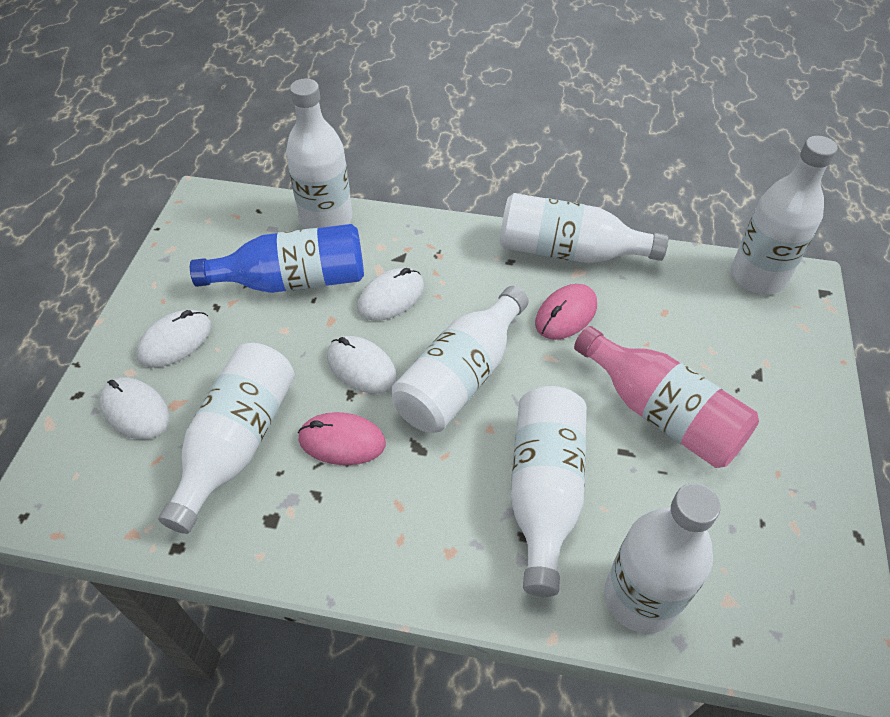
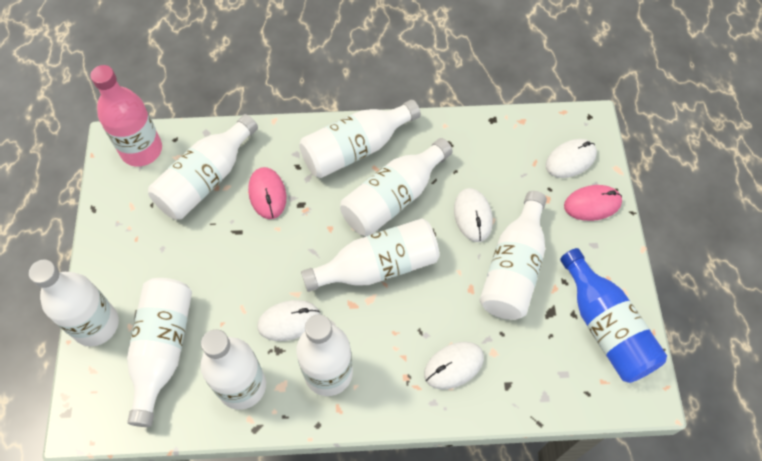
white bottle: 7 -> 9

